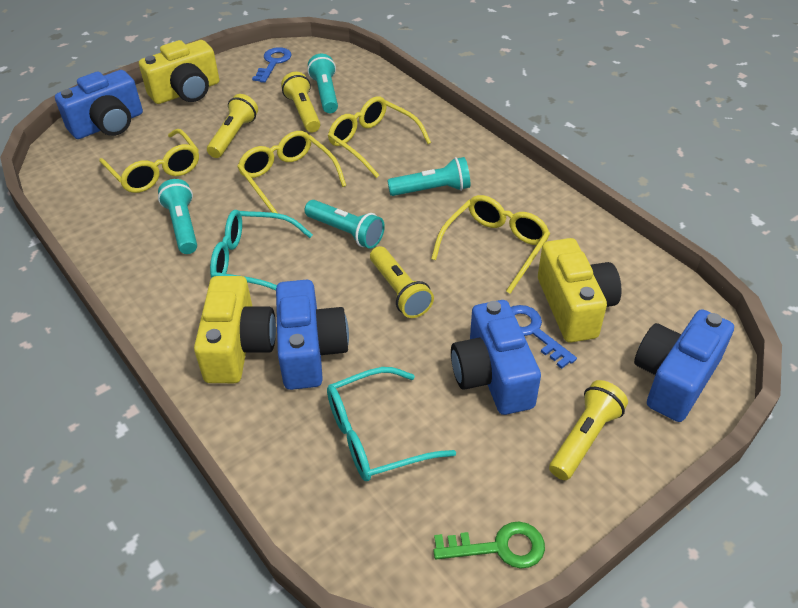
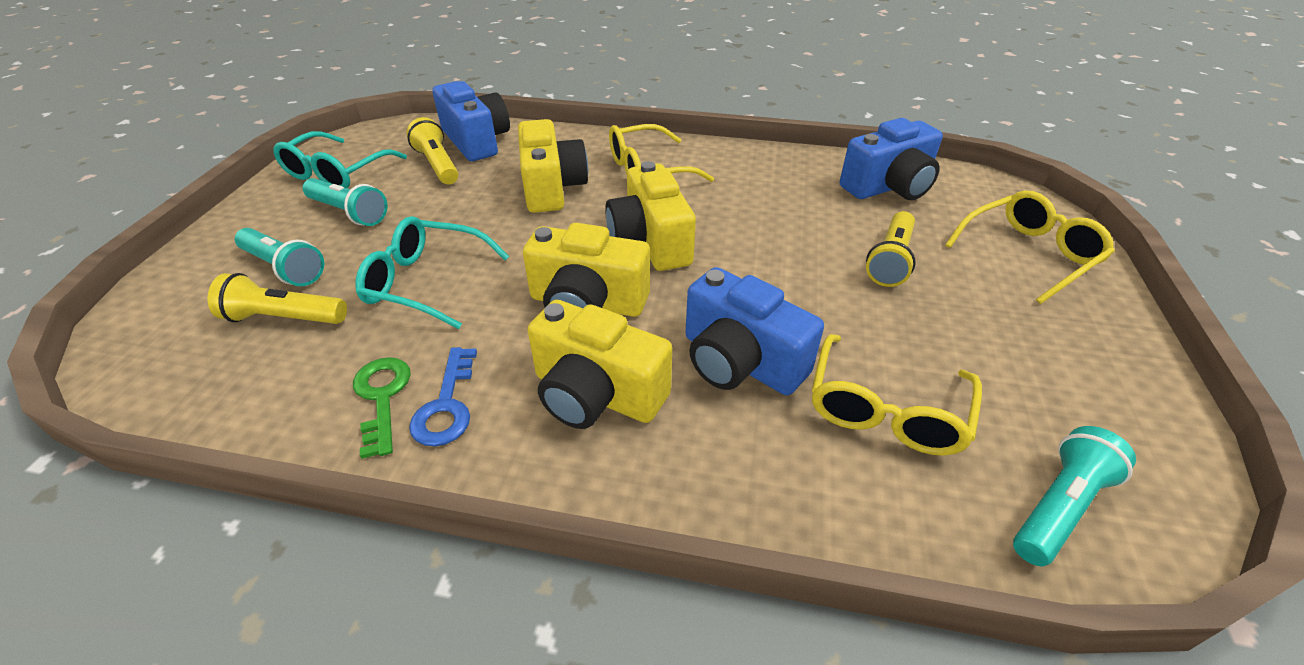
blue camera: 4 -> 3
blue key: 2 -> 1
turquoise flashlight: 4 -> 3
yellow camera: 3 -> 4
yellow flashlight: 4 -> 3
yellow glasses: 4 -> 3

